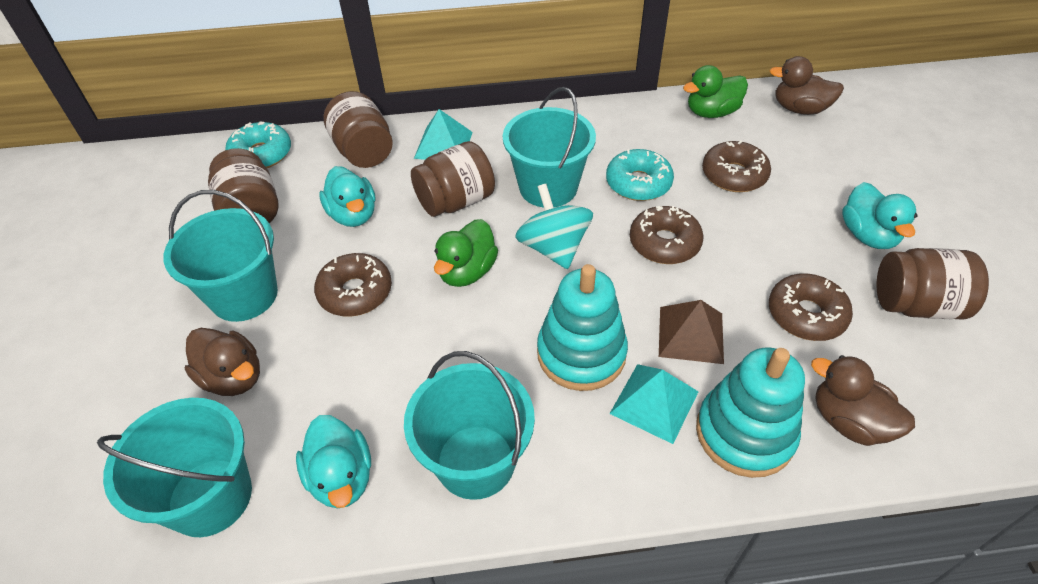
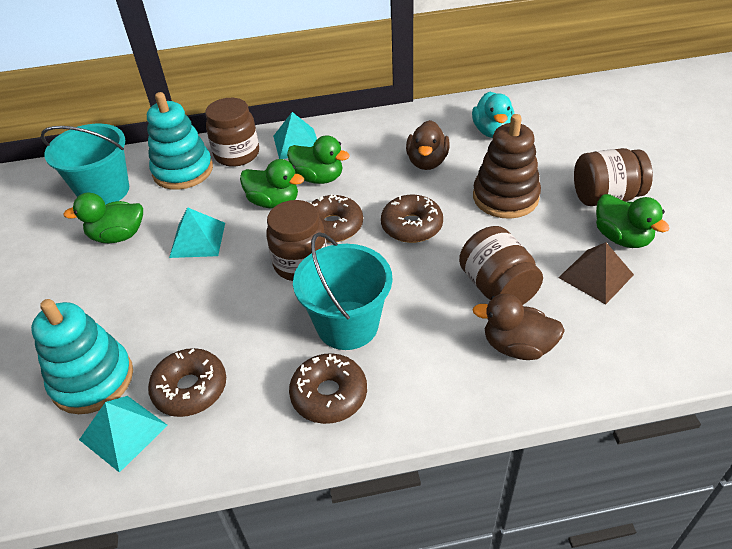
brown duck: 3 -> 2
brown stacking toy: 0 -> 1
green duck: 2 -> 4
turquoise bucket: 4 -> 2
turquoise donut: 2 -> 0
turquoise duck: 3 -> 1
turquoise pyramid: 2 -> 3
turquoise spinning top: 1 -> 0

